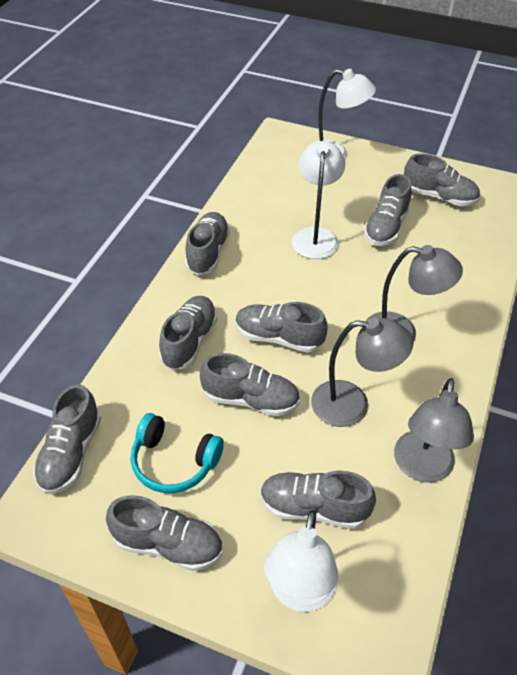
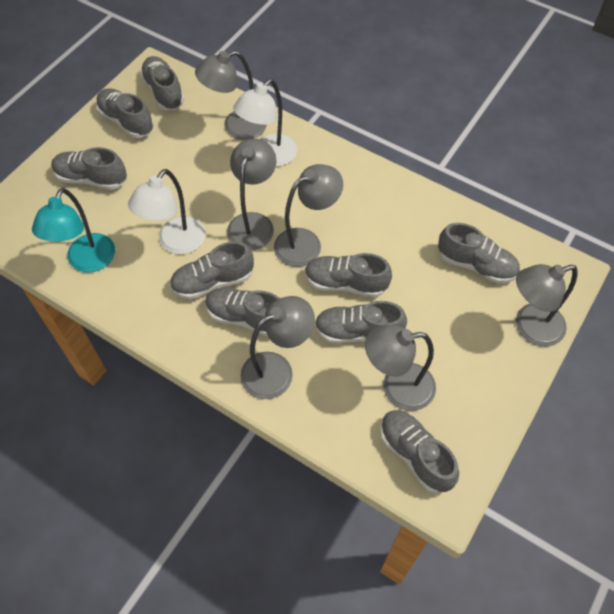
grey lamp: 3 -> 6
turquoise headphones: 1 -> 0
turquoise lamp: 0 -> 1
white lamp: 3 -> 2

